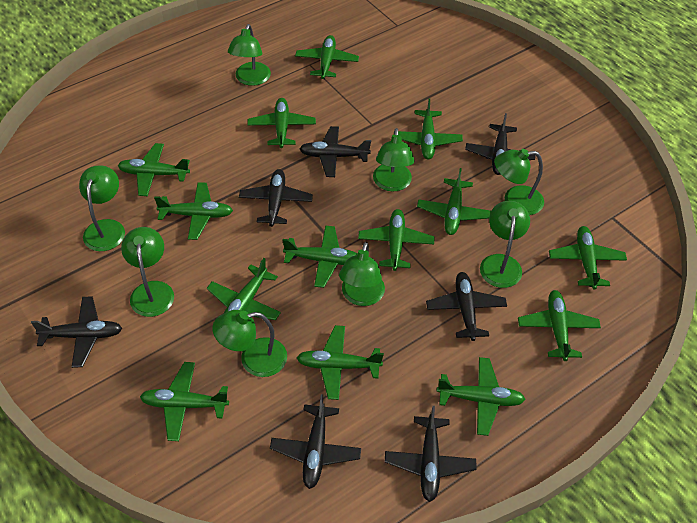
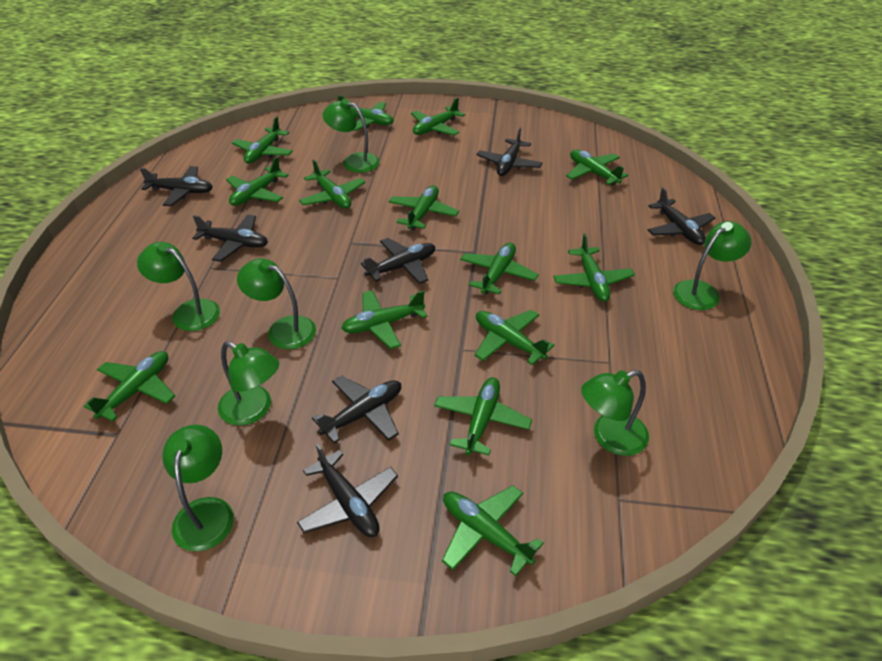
green lamp: 8 -> 7

